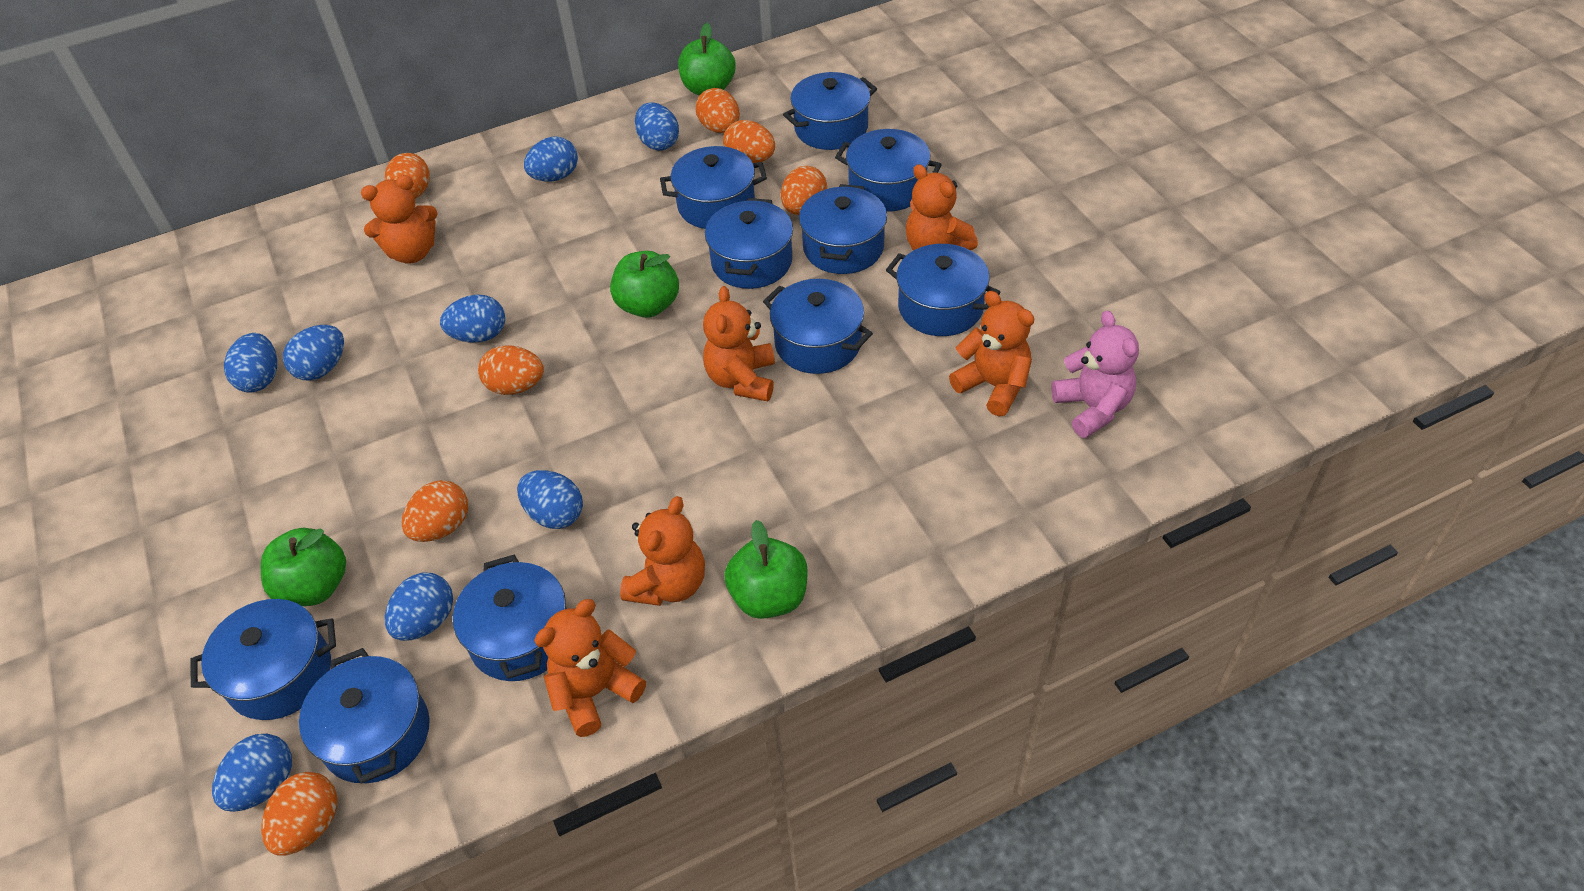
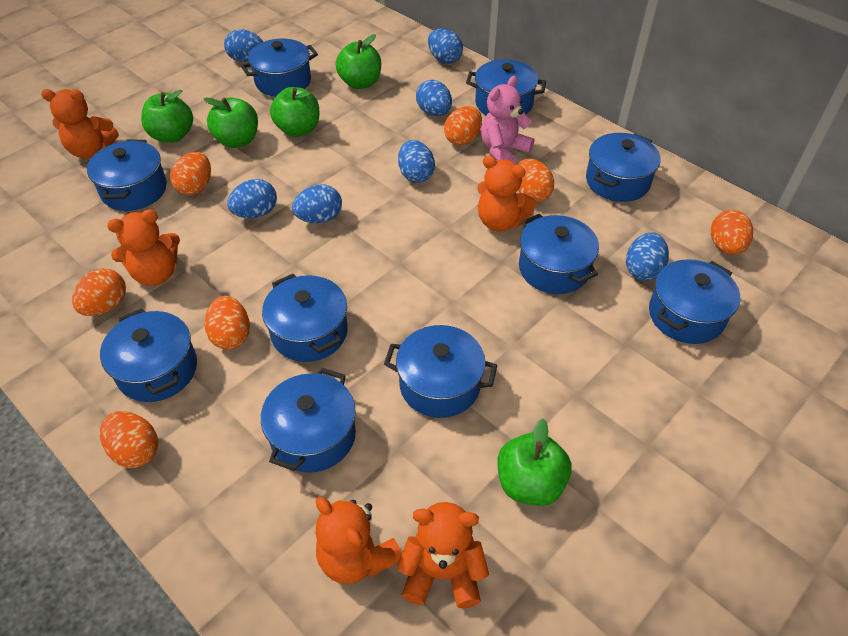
blue egg: 8 -> 7
green apple: 4 -> 5
orange teddy bear: 6 -> 5

